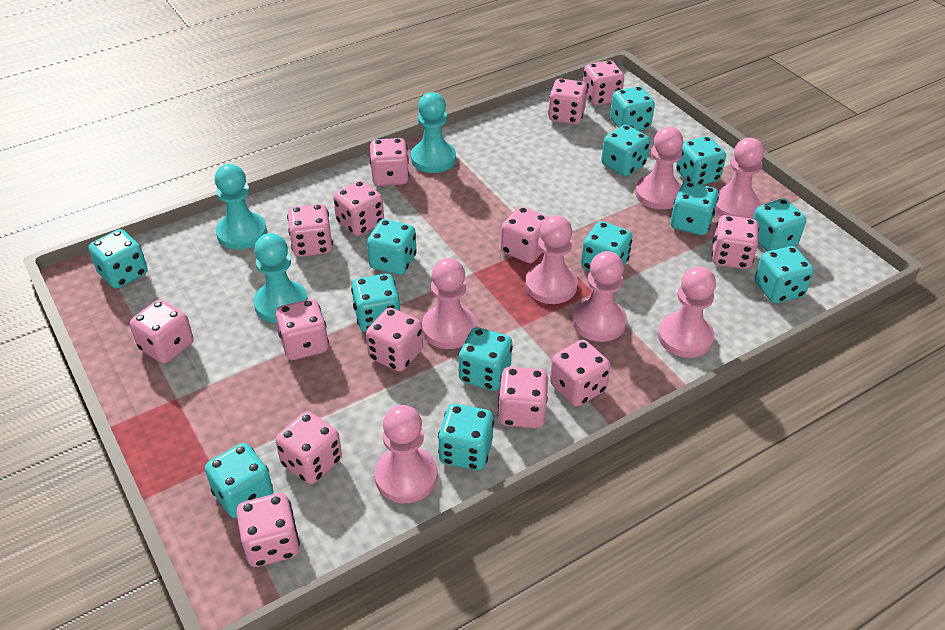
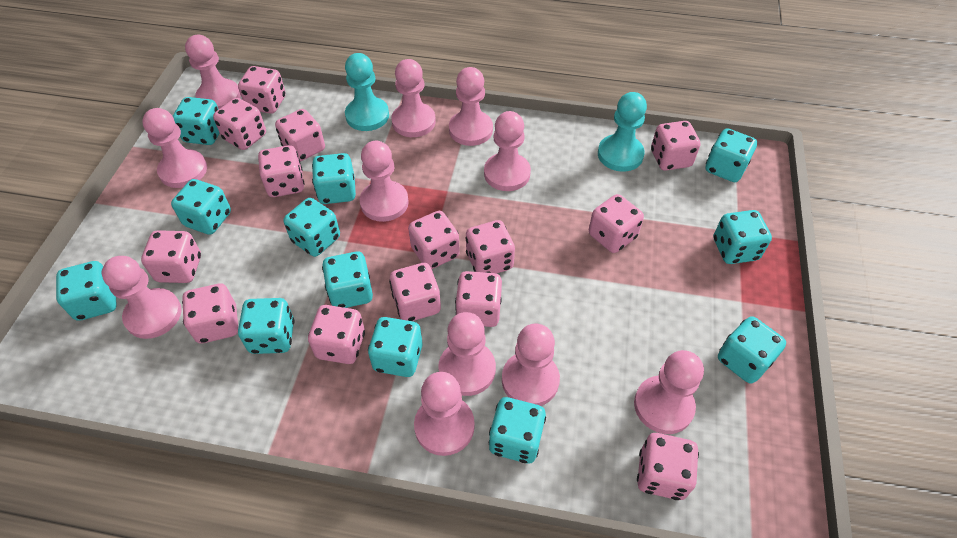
pink pawn: 7 -> 11
turquoise dice: 13 -> 12
turquoise pawn: 3 -> 2

